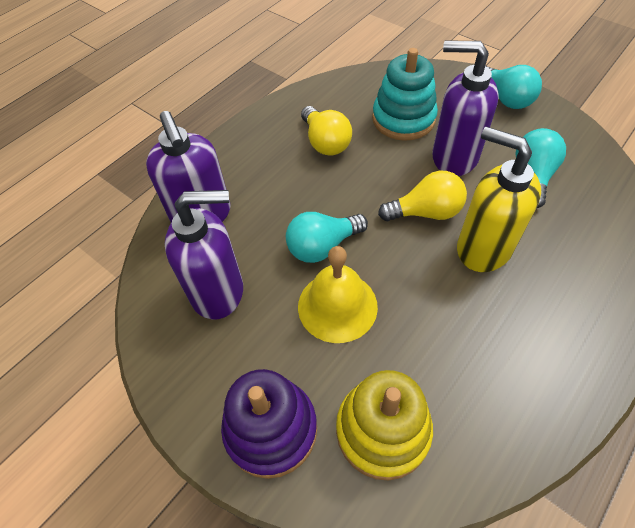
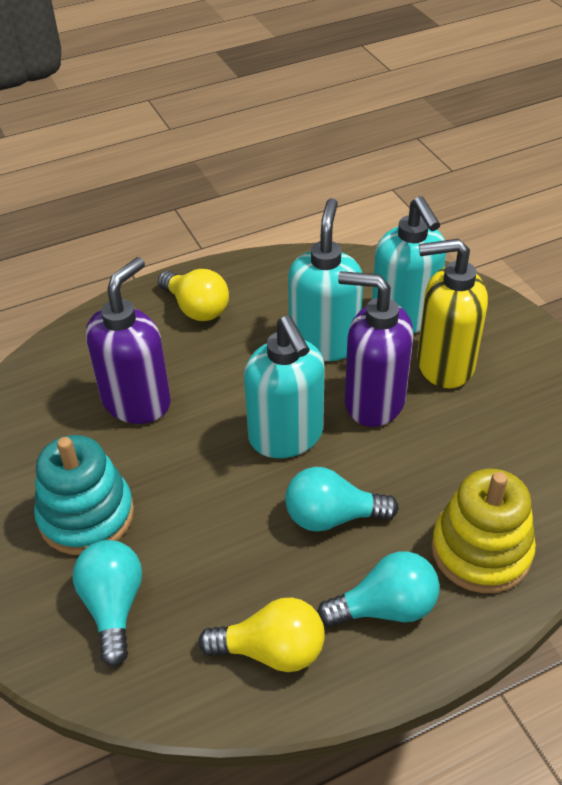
purple soap dispenser: 3 -> 2
purple stacking toy: 1 -> 0
turquoise soap dispenser: 0 -> 3
yellow bell: 1 -> 0

